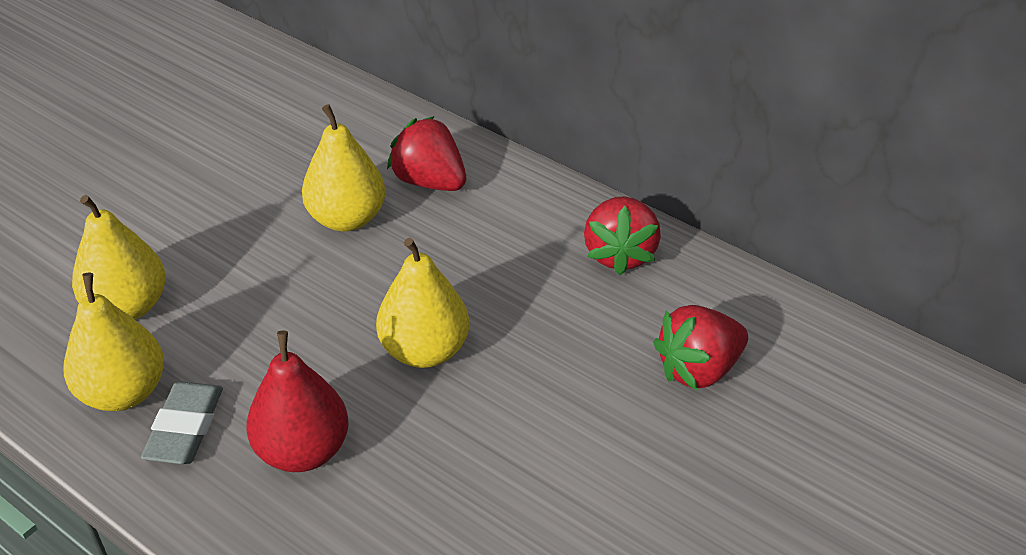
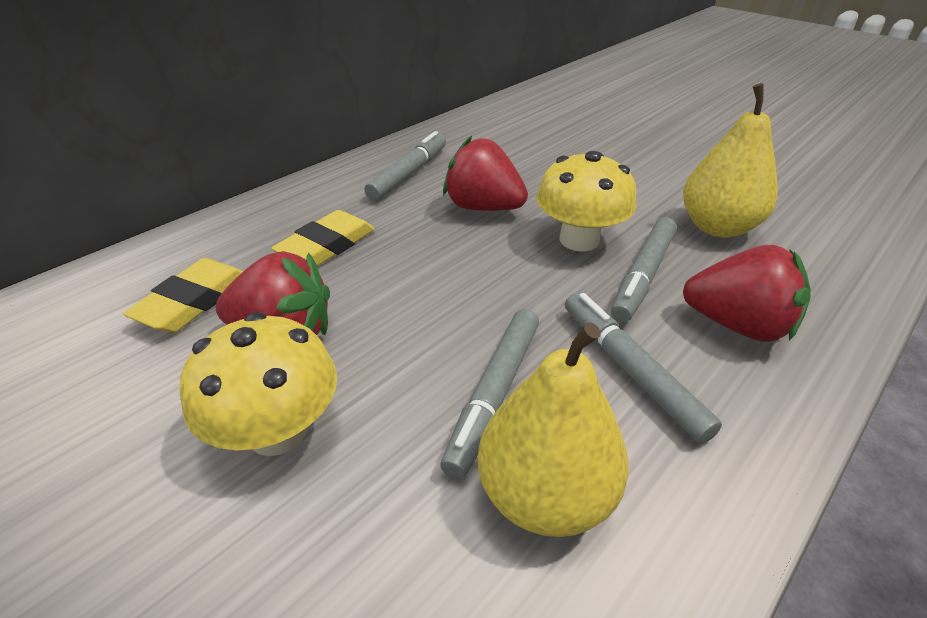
grey eraser: 1 -> 0
grey marker: 0 -> 4
red pear: 1 -> 0
yellow eraser: 0 -> 2
yellow mushroom: 0 -> 2
yellow pear: 4 -> 2

